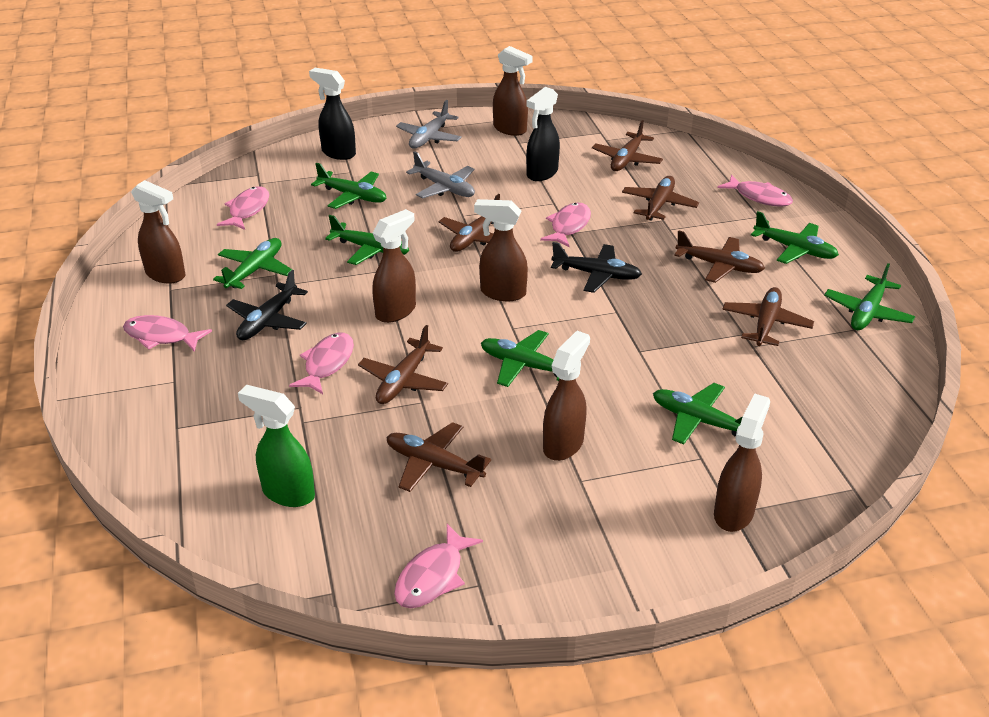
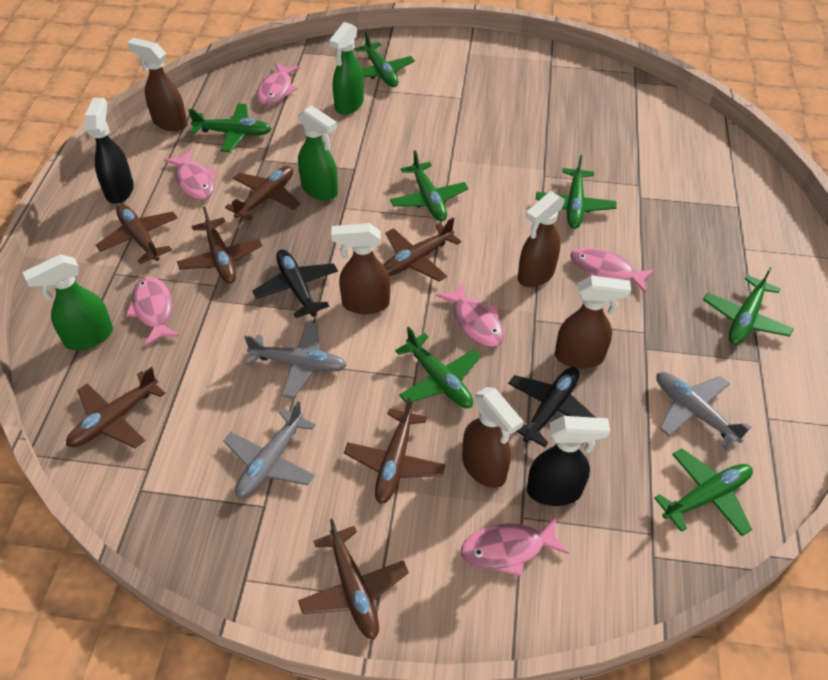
brown spray bottle: 6 -> 5
green spray bottle: 1 -> 3
grey plane: 2 -> 3

